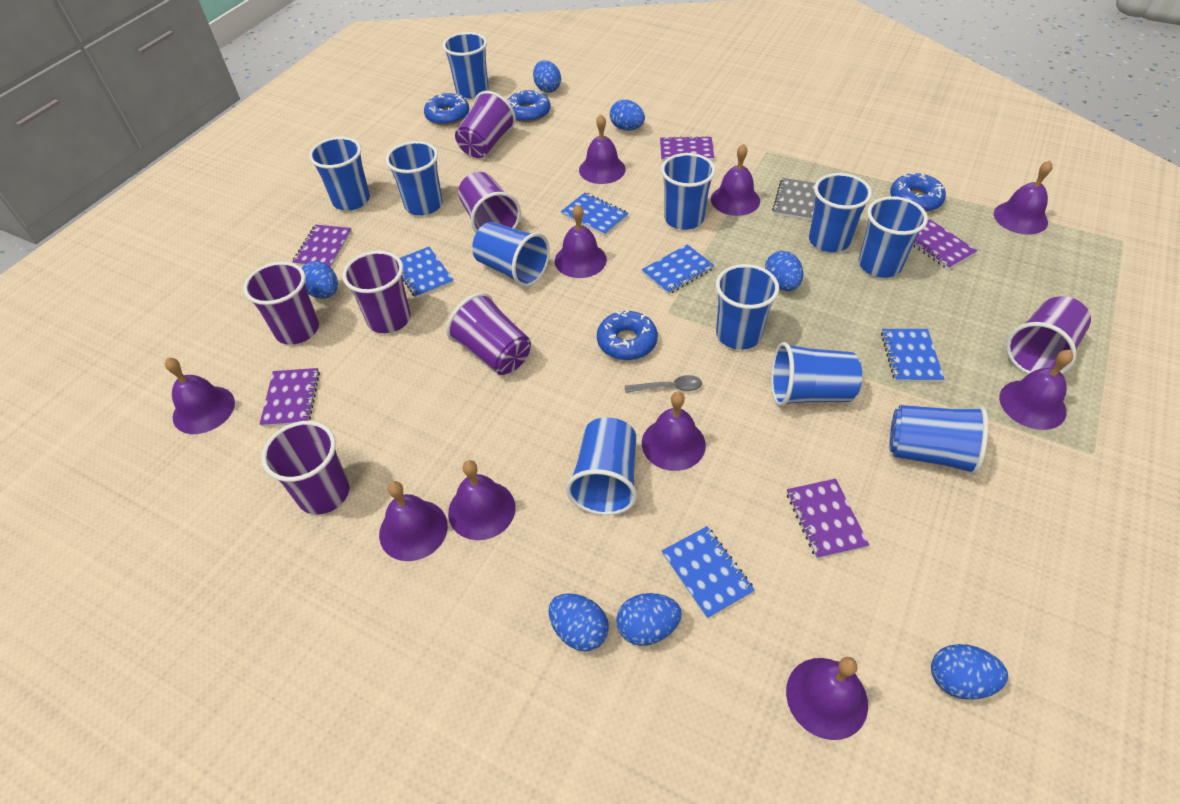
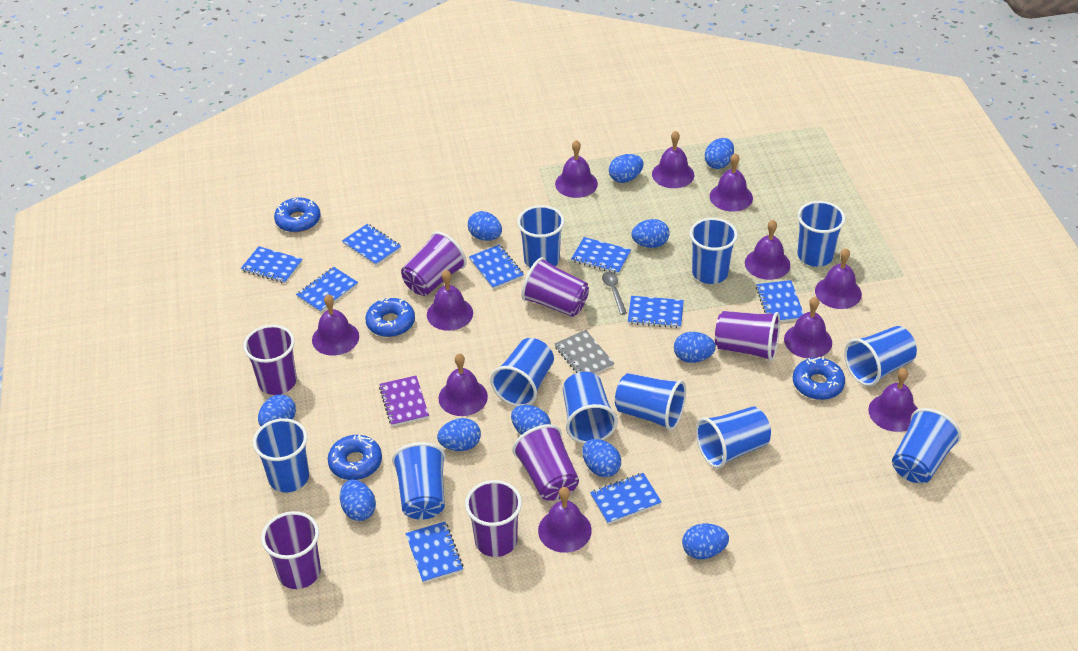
blue egg: 7 -> 11
blue notebook: 5 -> 9
purple bell: 10 -> 11
purple notebook: 5 -> 1

